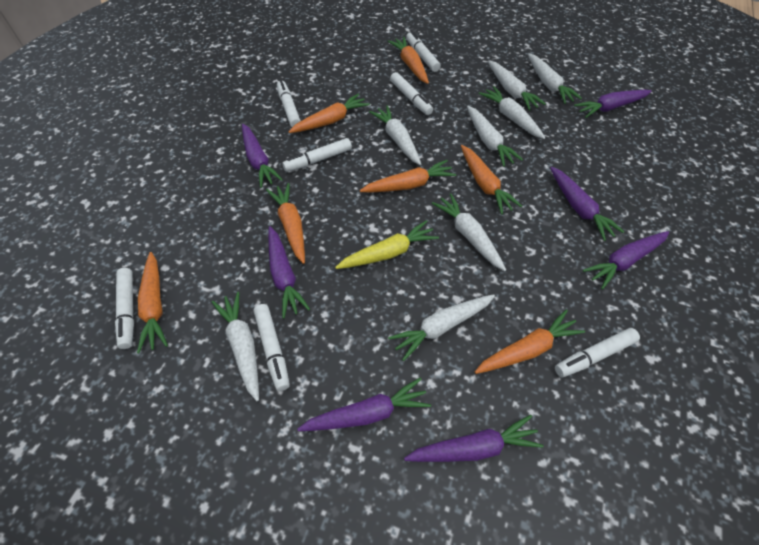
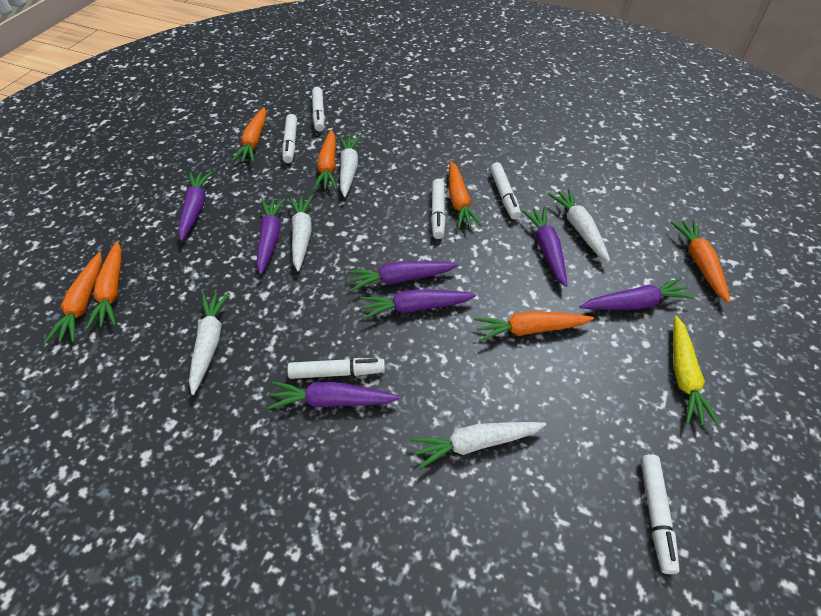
white carrot: 8 -> 5
white marker: 7 -> 6

